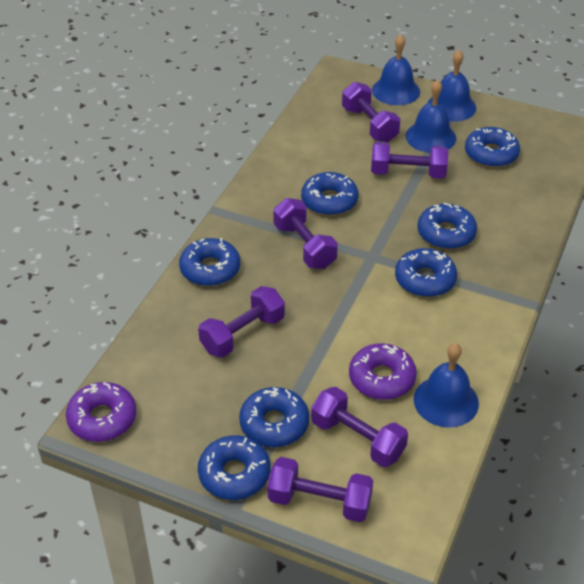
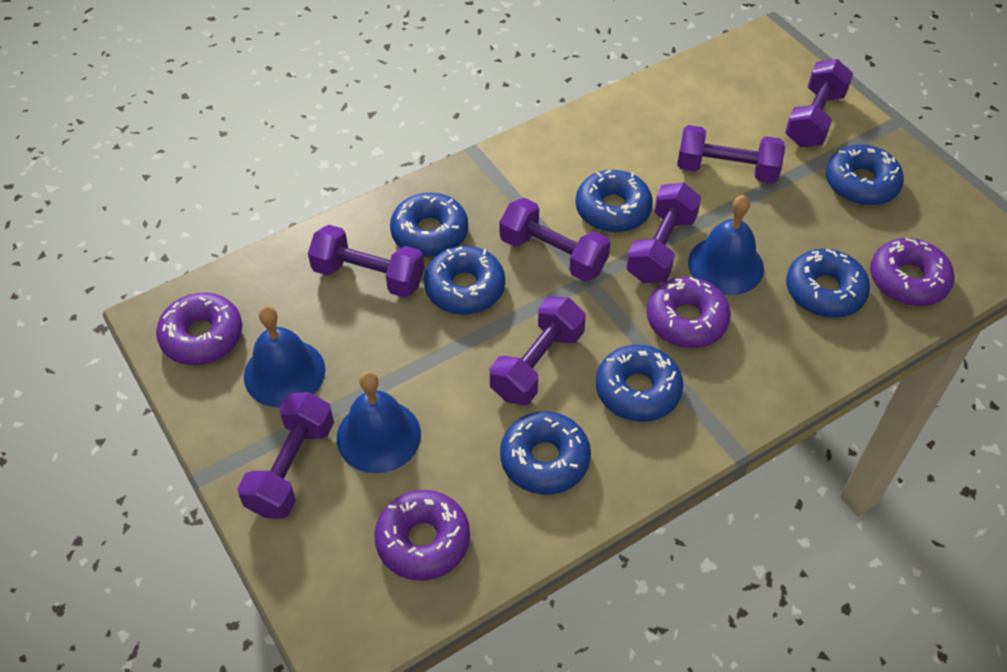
blue bell: 4 -> 3
purple donut: 2 -> 4
purple dumbbell: 6 -> 7

